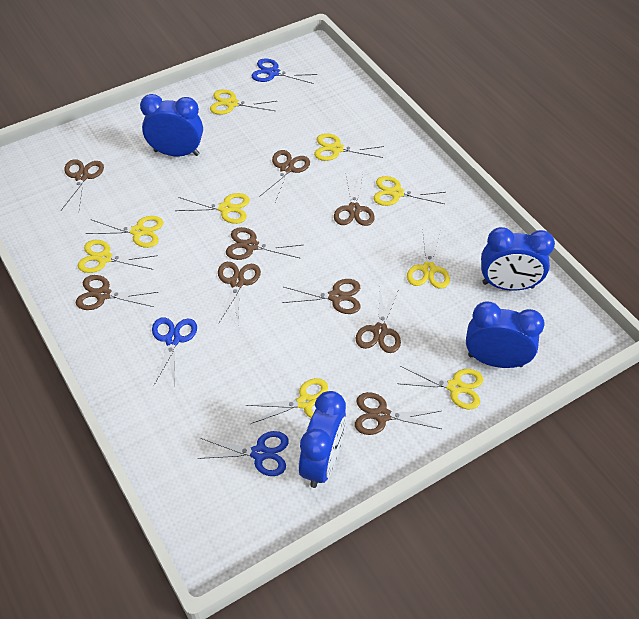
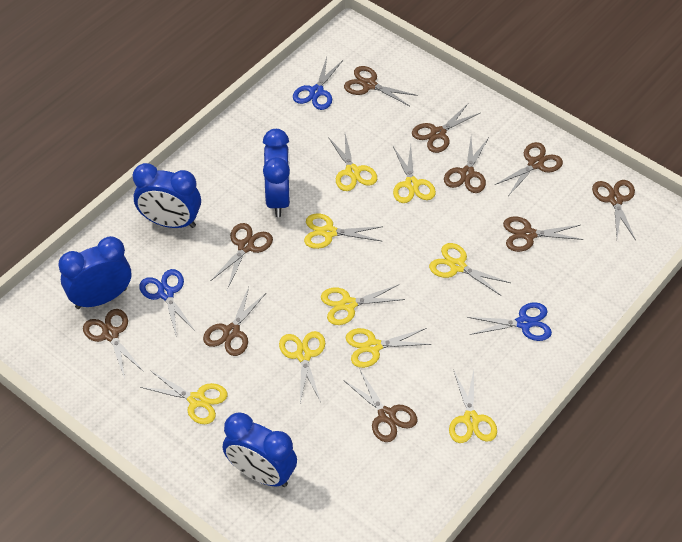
brown scissors: 9 -> 10

